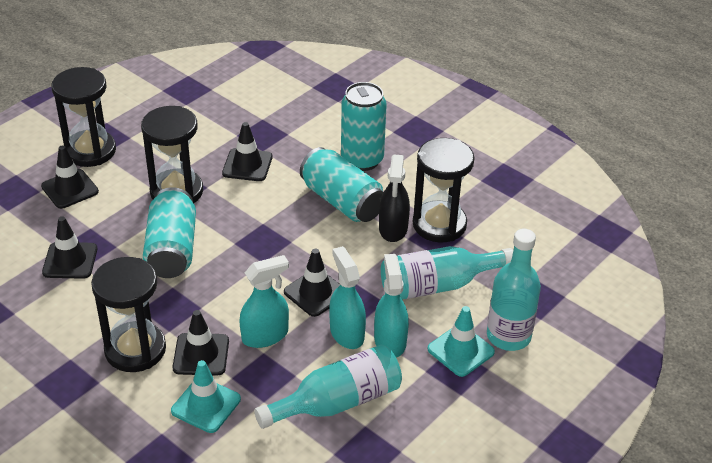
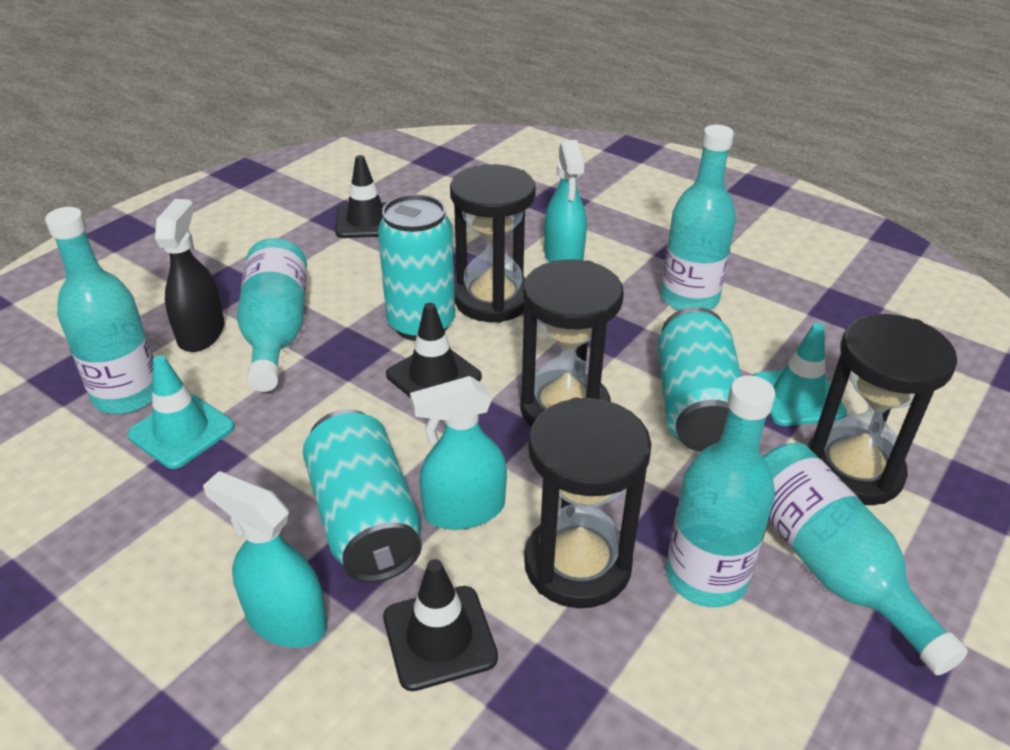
black traffic cone: 5 -> 3
turquoise bottle: 3 -> 5

